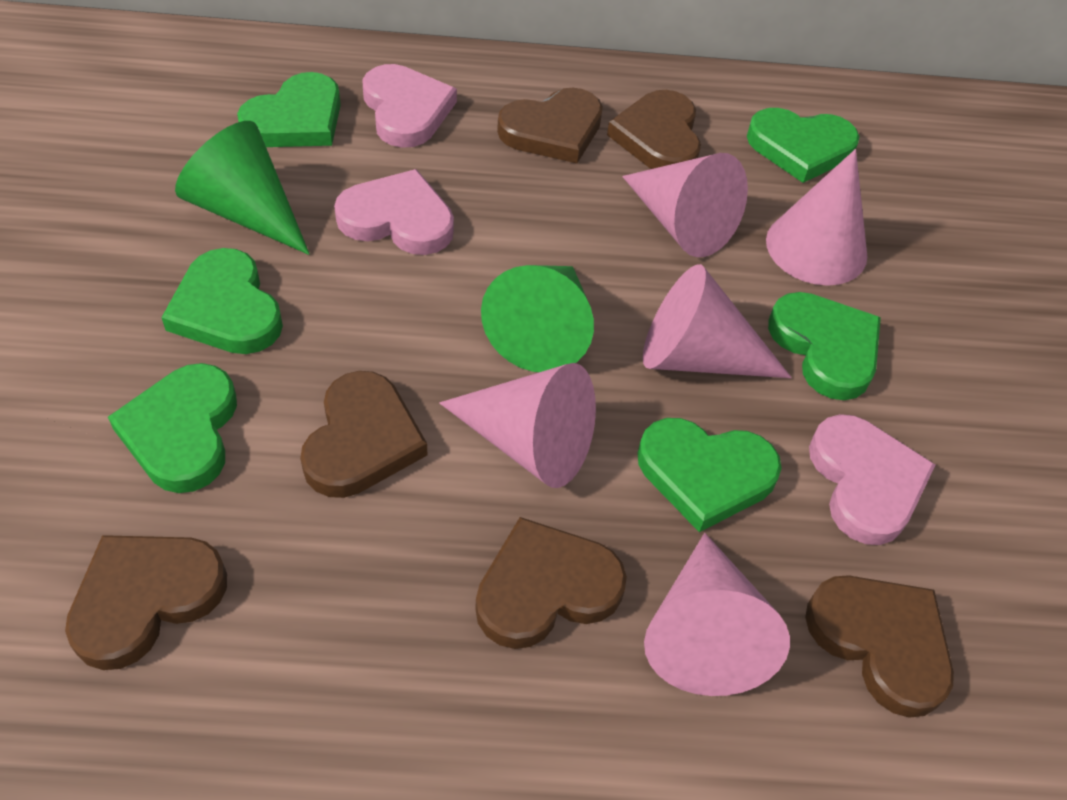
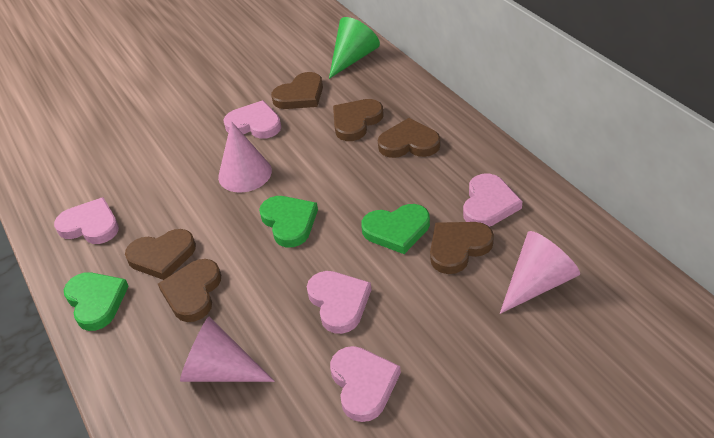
green cone: 2 -> 1
green heart: 6 -> 3
pink cone: 5 -> 3
pink heart: 3 -> 5

